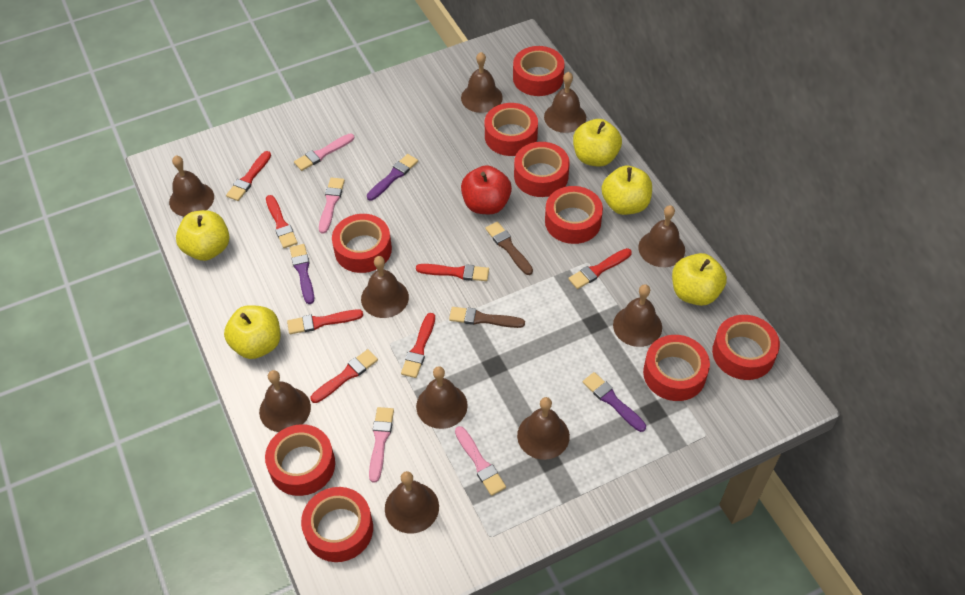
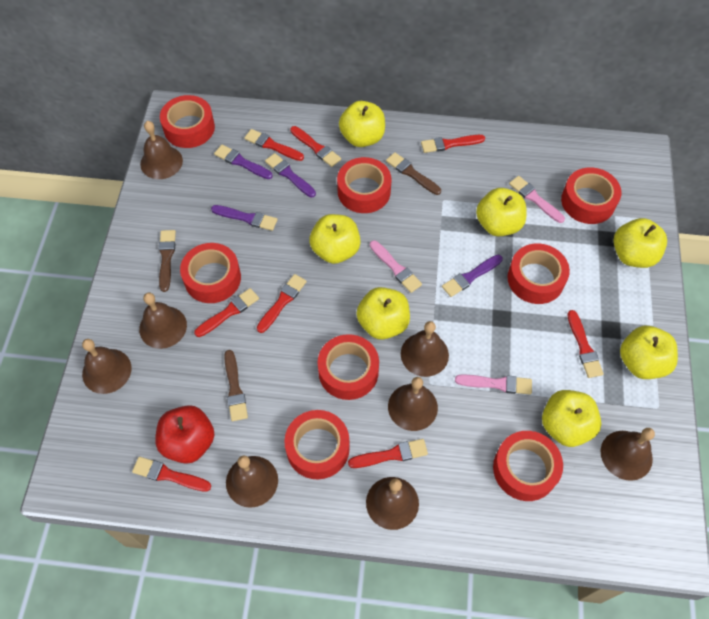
brown bell: 10 -> 8
brown brush: 2 -> 3
pink brush: 4 -> 3
purple brush: 3 -> 4
red brush: 7 -> 8
red tape: 9 -> 8
yellow apple: 5 -> 7

